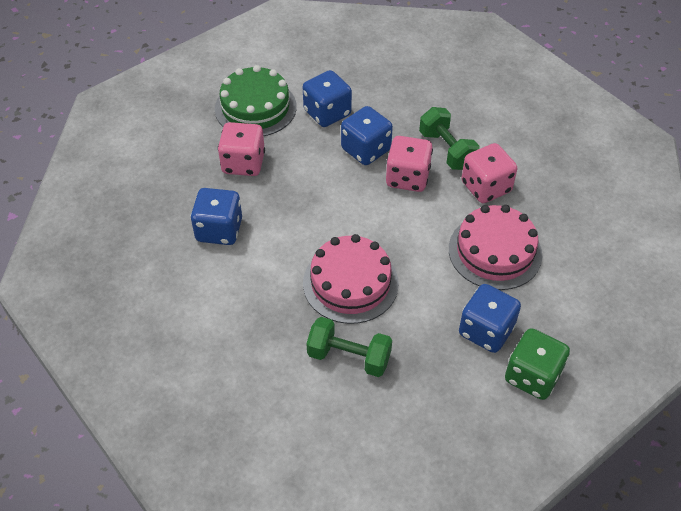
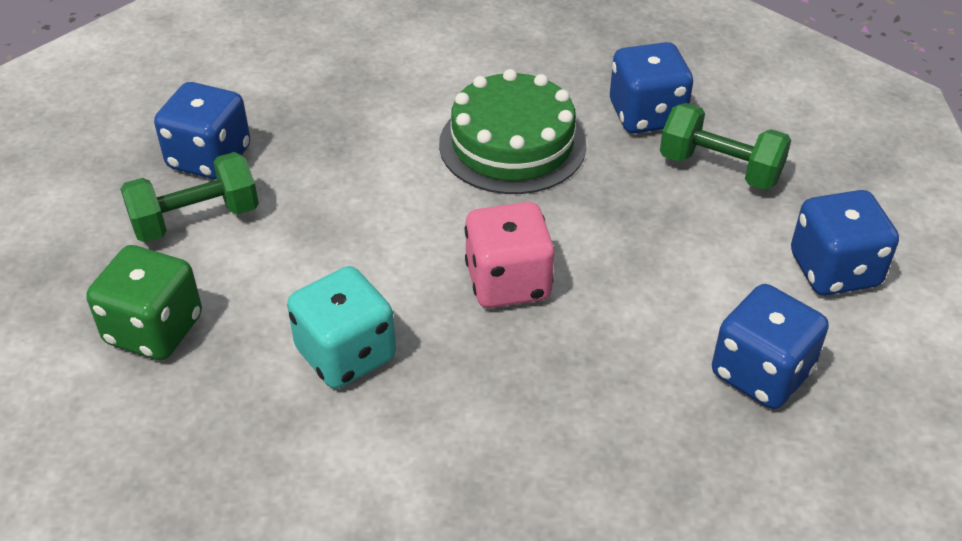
pink cake: 2 -> 0
pink dice: 3 -> 1
turquoise dice: 0 -> 1

